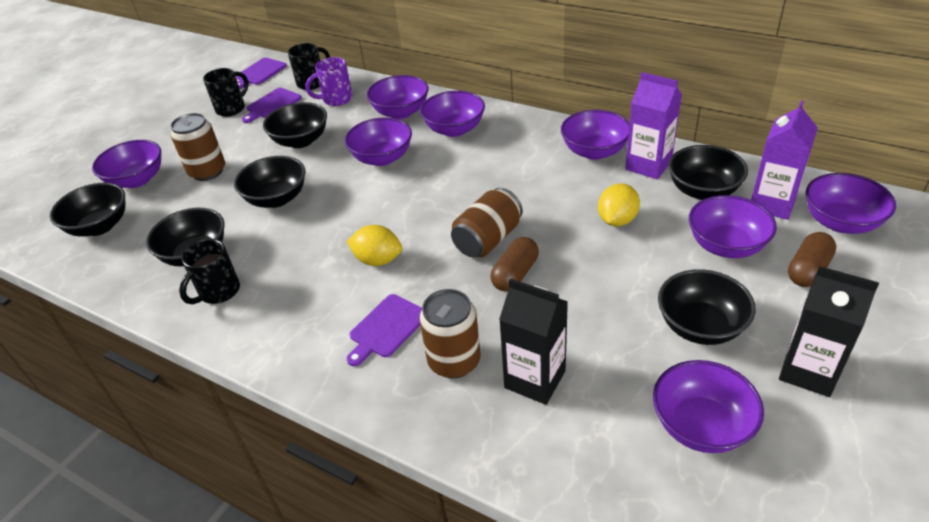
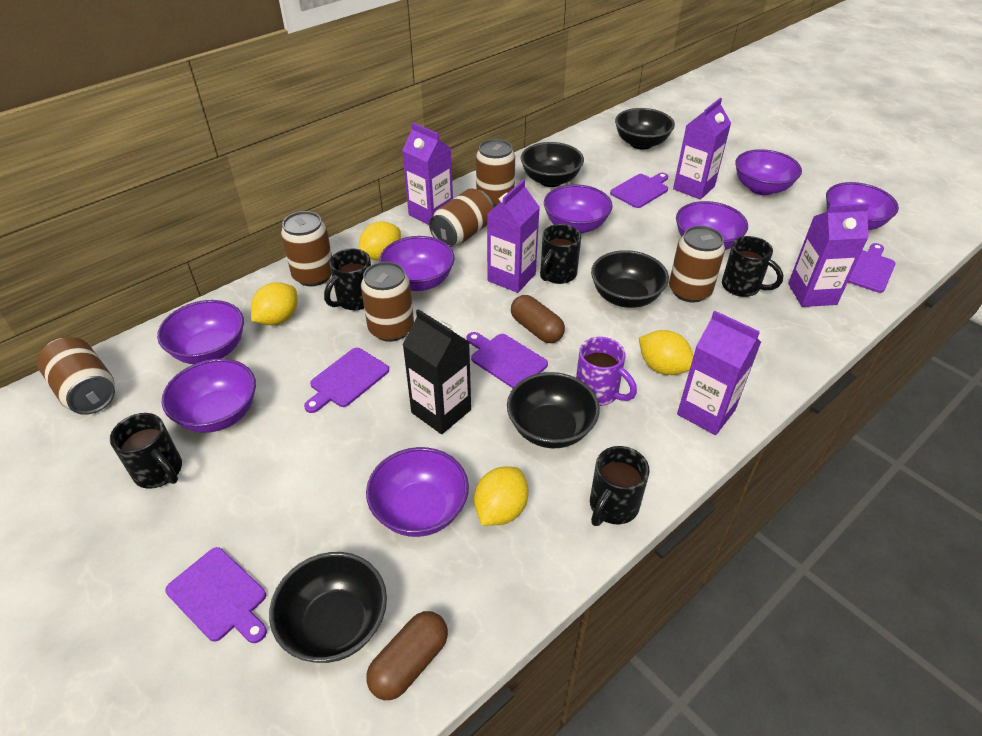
black bowl: 6 -> 5
black carton: 2 -> 1
black mug: 3 -> 5
brown can: 3 -> 6
purple carton: 2 -> 5
purple cutting board: 3 -> 5
yellow lemon: 2 -> 4

